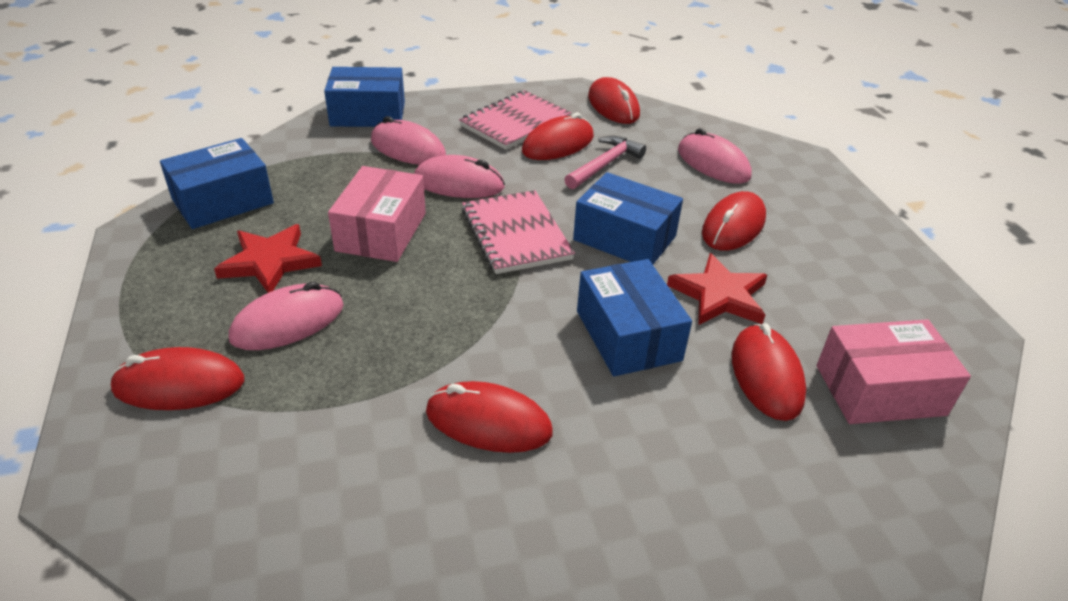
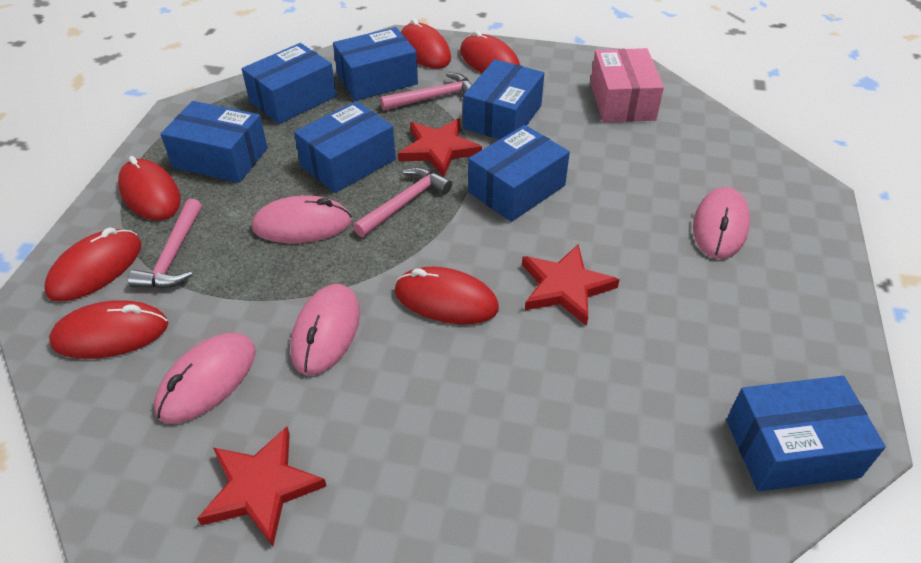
blue box: 4 -> 7
pink box: 2 -> 1
pink hammer: 1 -> 3
pink notebook: 2 -> 0
red star: 2 -> 3

